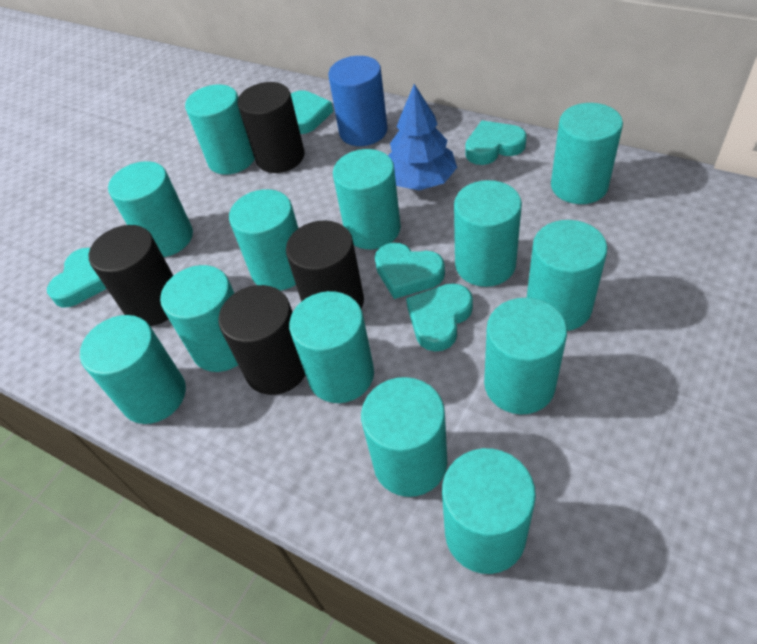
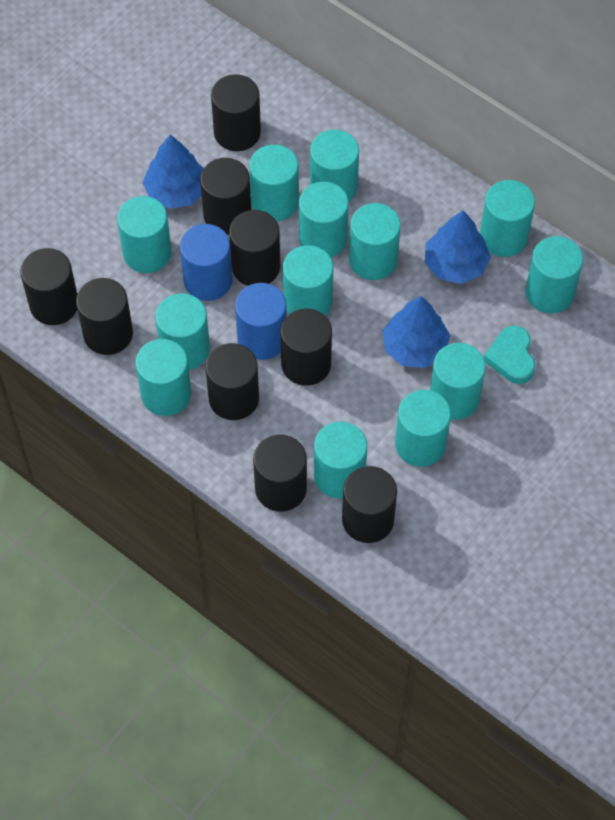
black cylinder: 4 -> 9
blue cylinder: 1 -> 2
blue tree: 1 -> 3
turquoise heart: 5 -> 1

